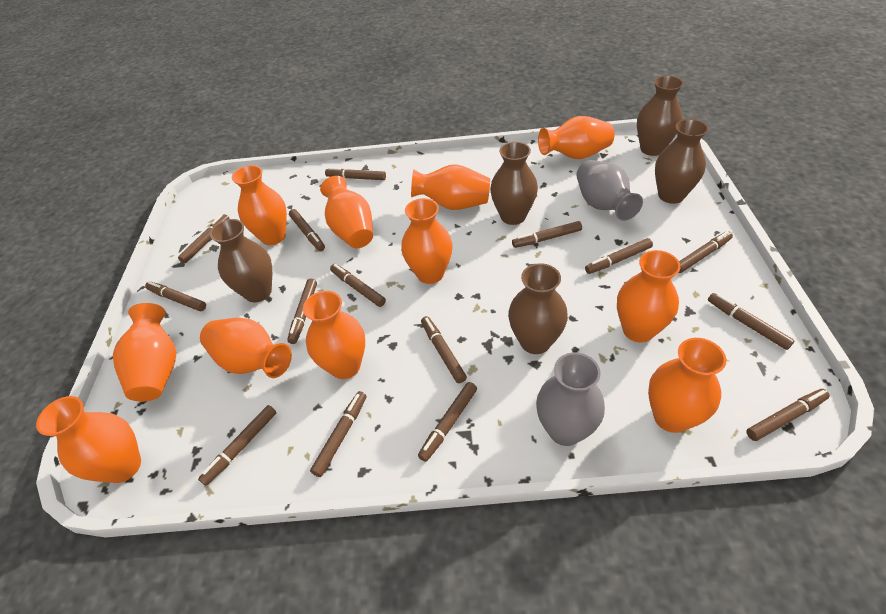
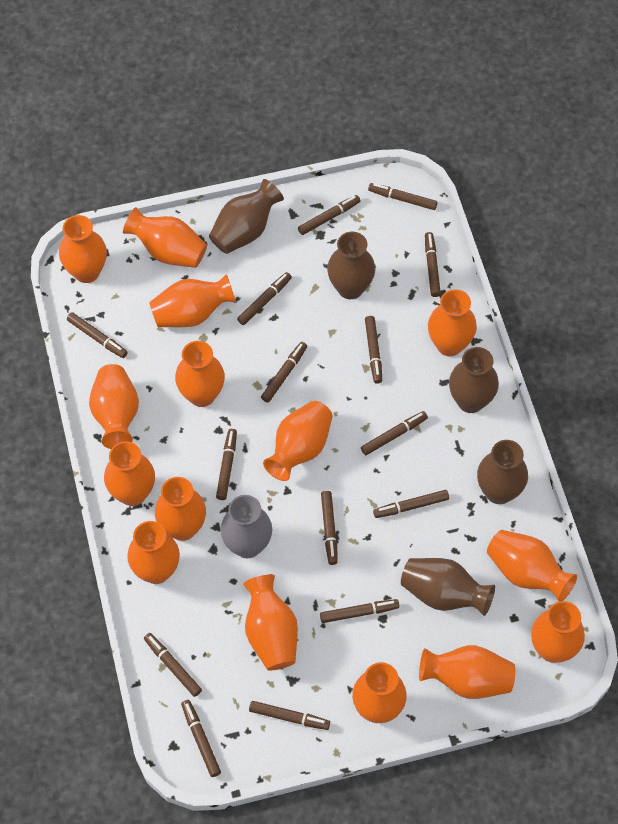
grey vase: 2 -> 1
orange vase: 11 -> 15

